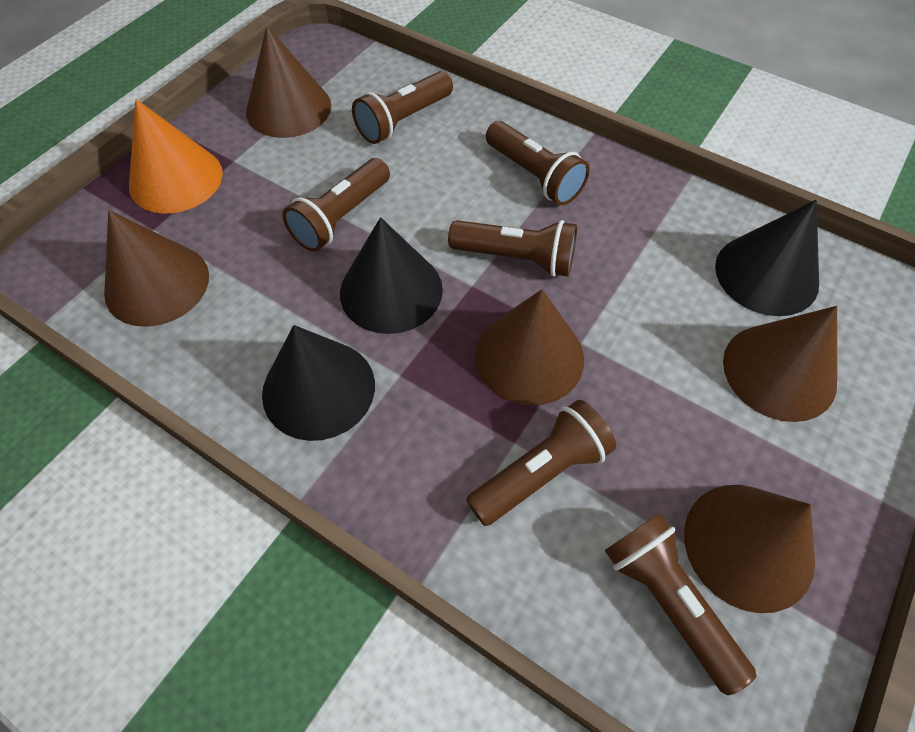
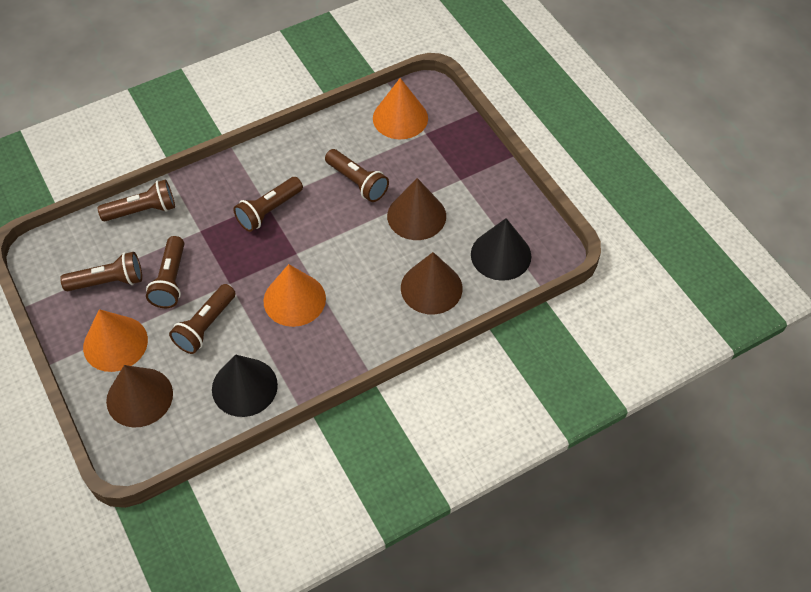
black cone: 3 -> 2
brown cone: 5 -> 3
orange cone: 1 -> 3

